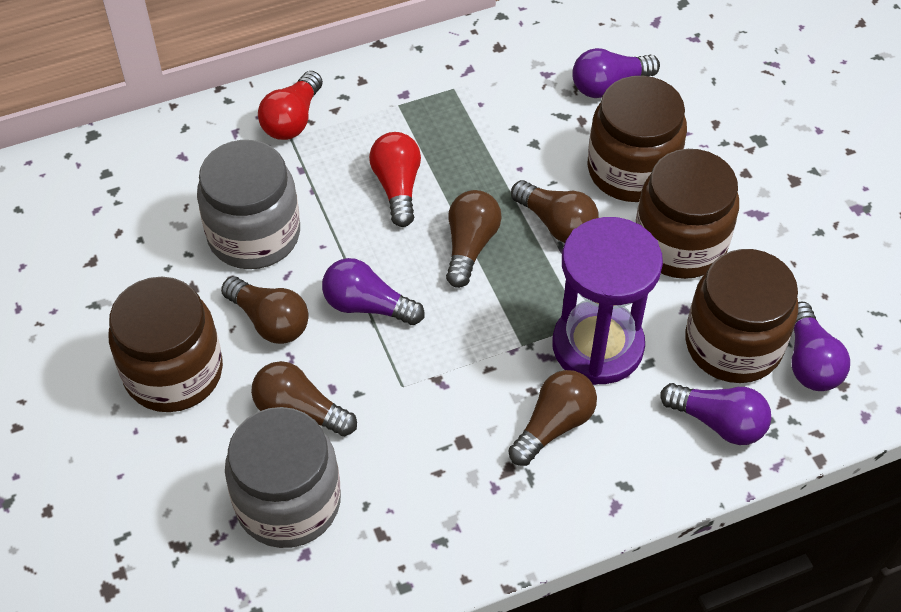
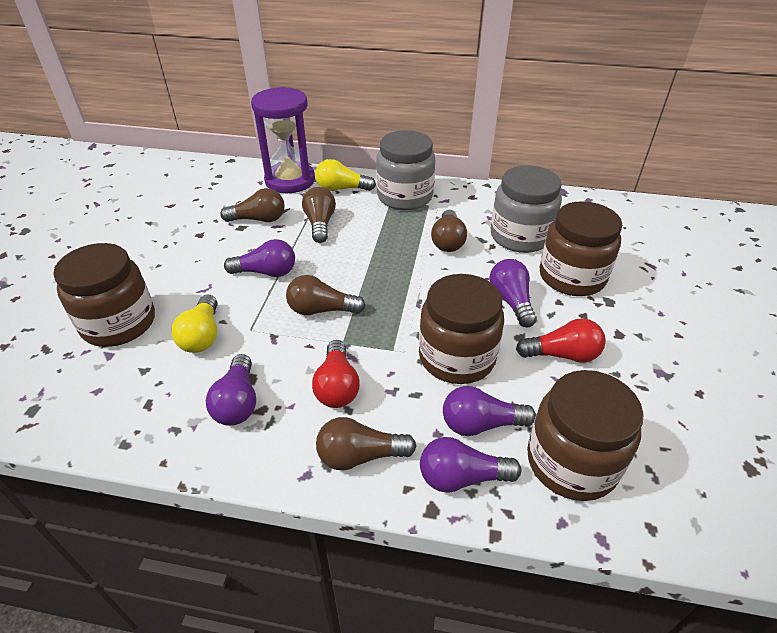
purple light bulb: 4 -> 5
yellow light bulb: 0 -> 2

